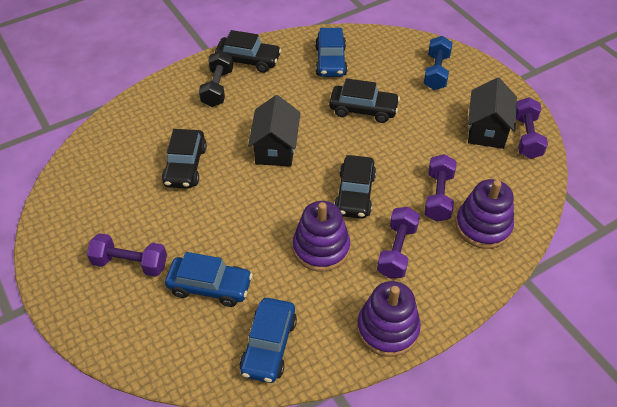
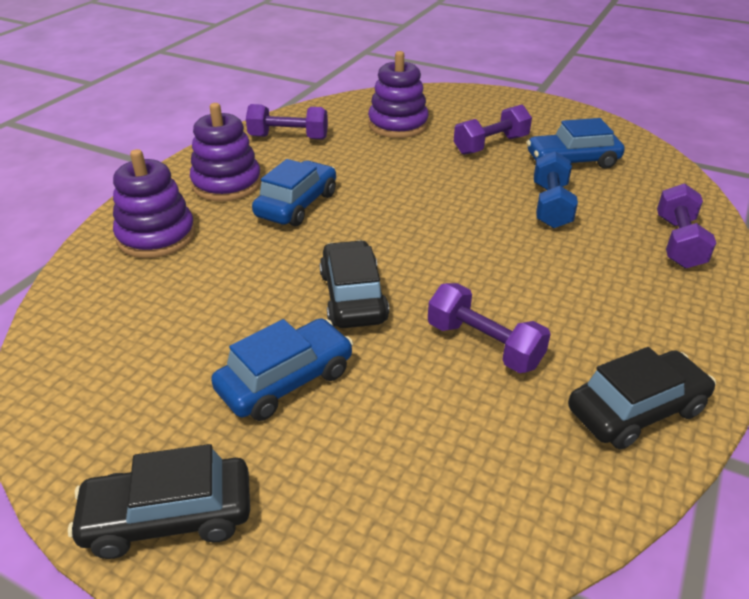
black car: 4 -> 3
black dumbbell: 1 -> 0
black house: 2 -> 0

